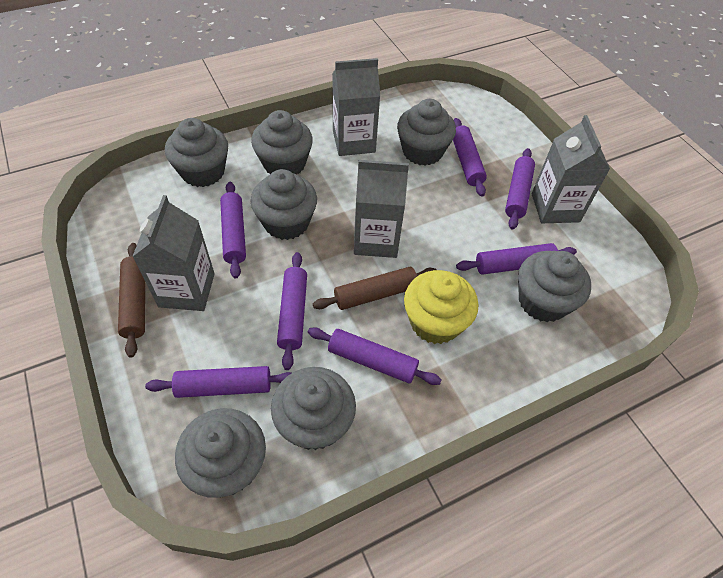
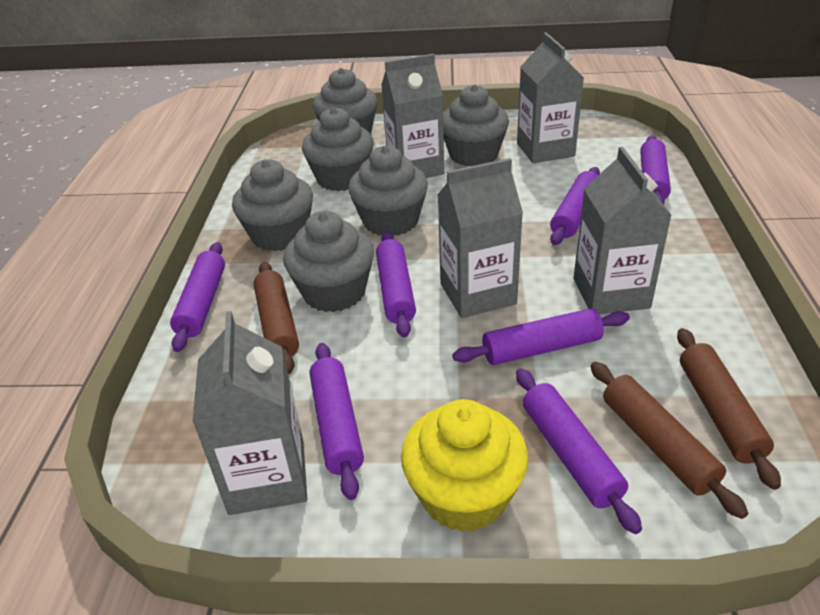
brown rolling pin: 2 -> 3
grey carton: 4 -> 5
grey cupcake: 7 -> 6

